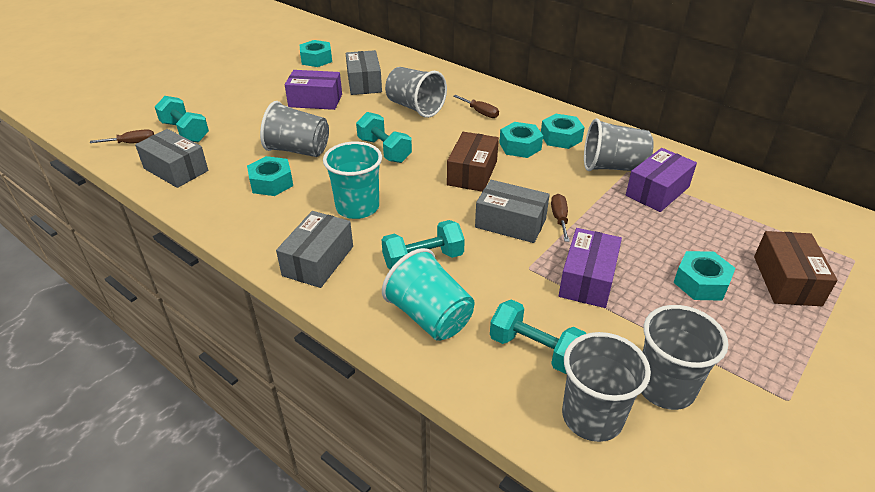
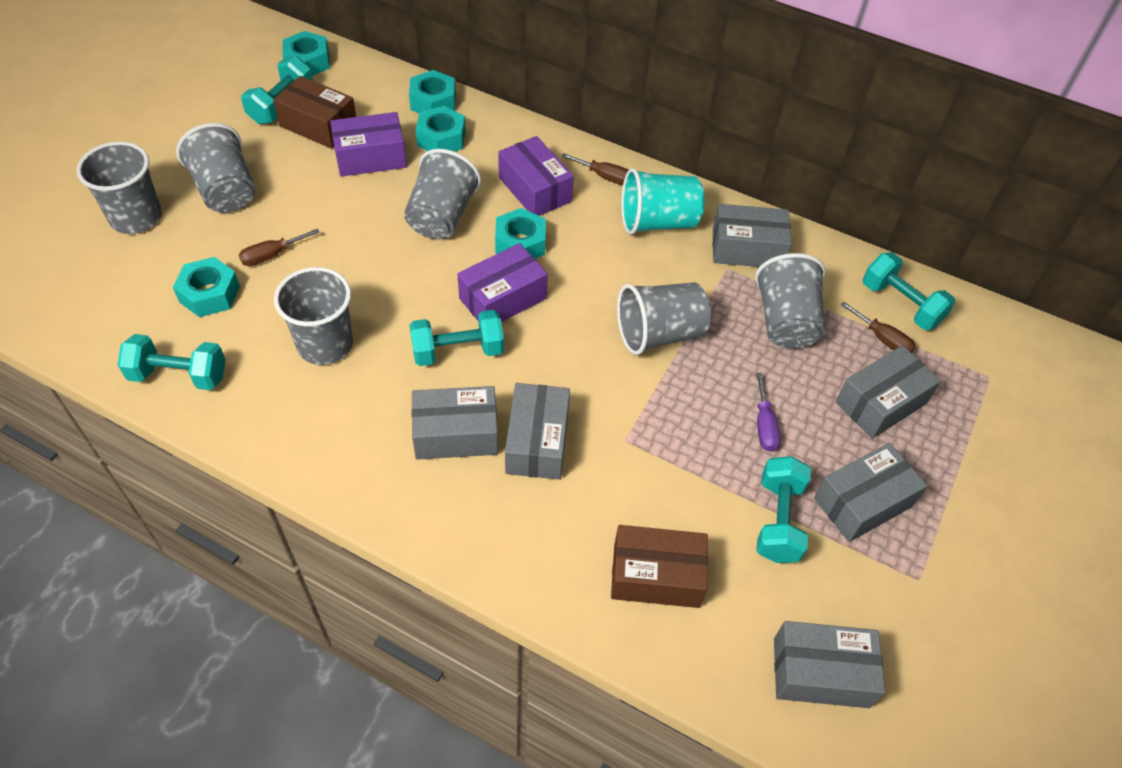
grey box: 4 -> 6
grey cup: 5 -> 6
purple screwdriver: 0 -> 1
turquoise cup: 2 -> 1
turquoise dumbbell: 4 -> 5

